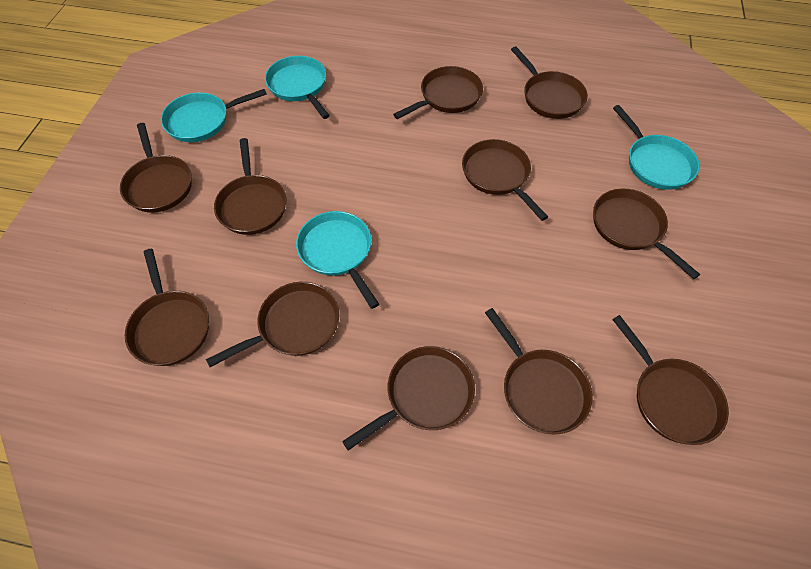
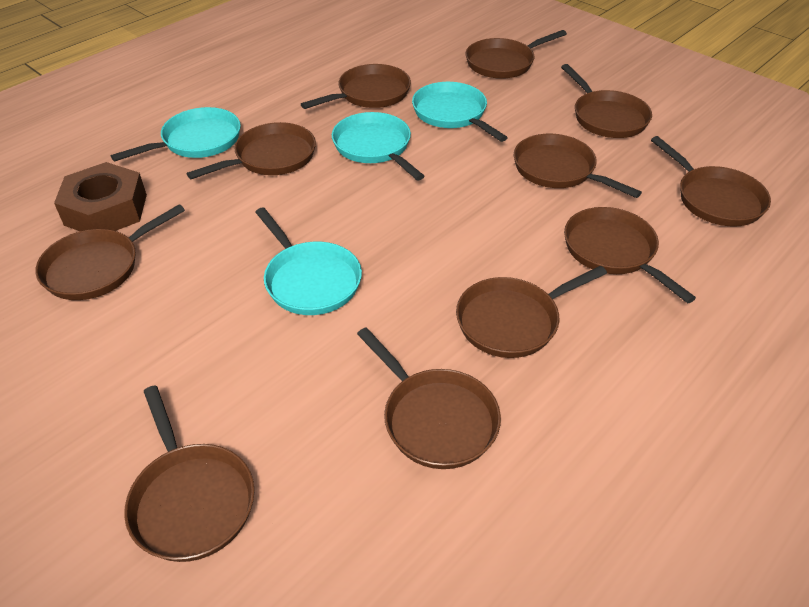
brown nut: 0 -> 1

